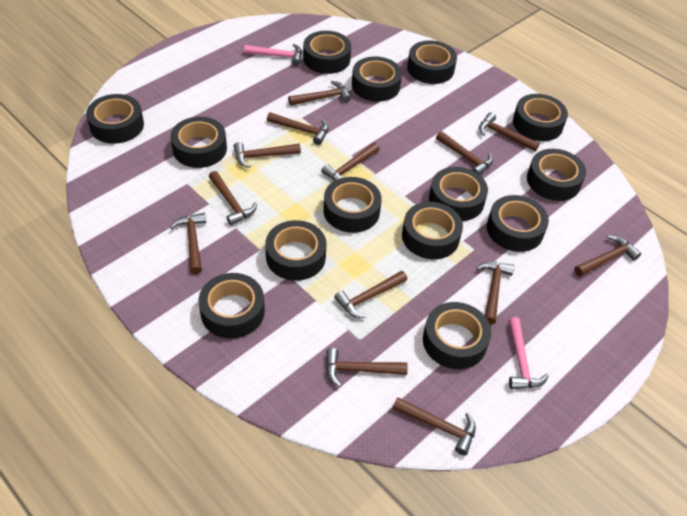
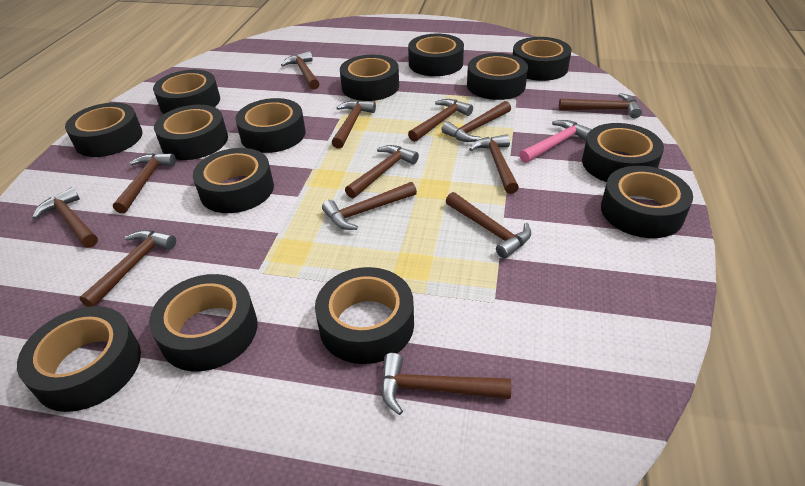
pink hammer: 2 -> 1

